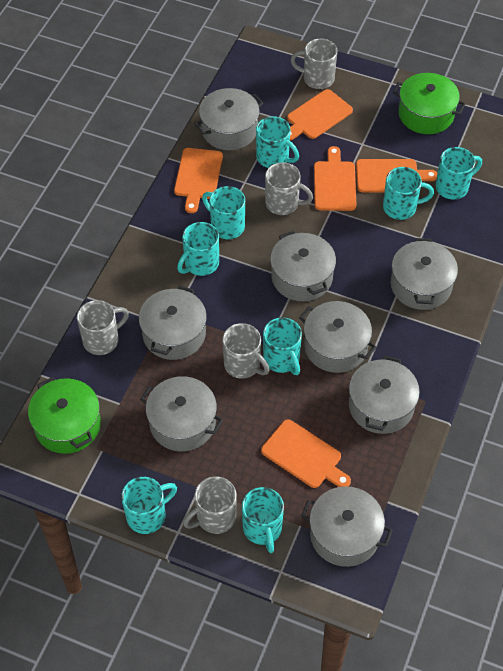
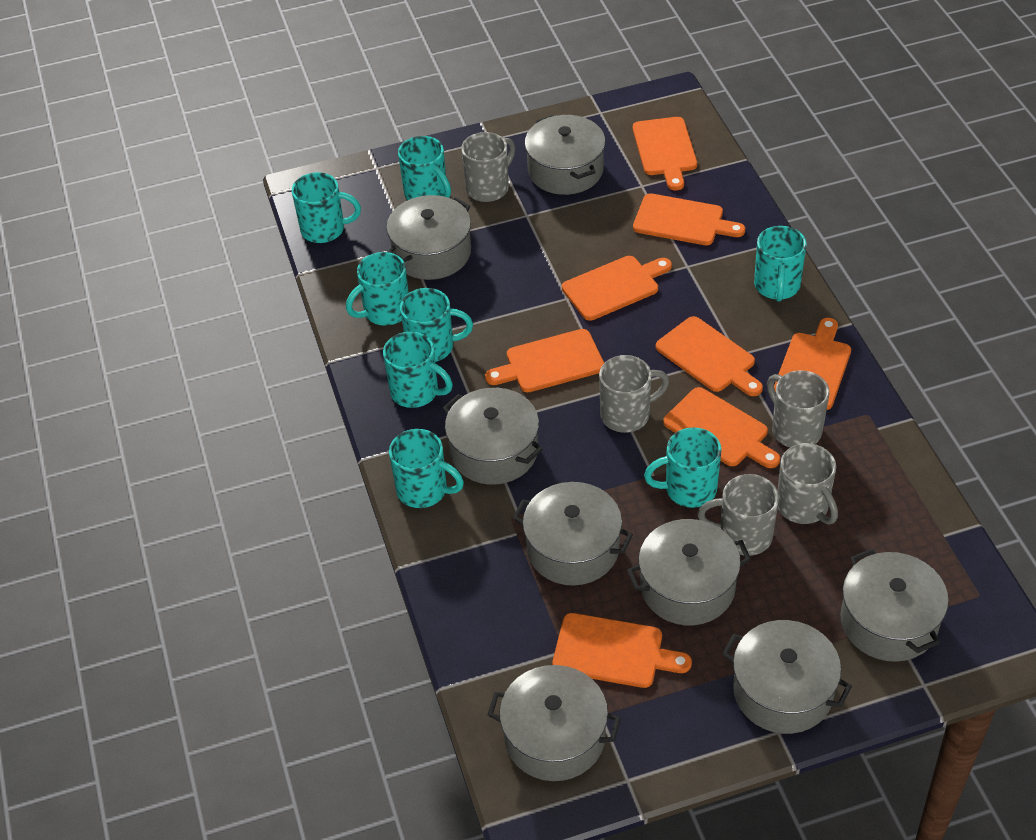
green pot: 2 -> 0
orange cutting board: 5 -> 8

